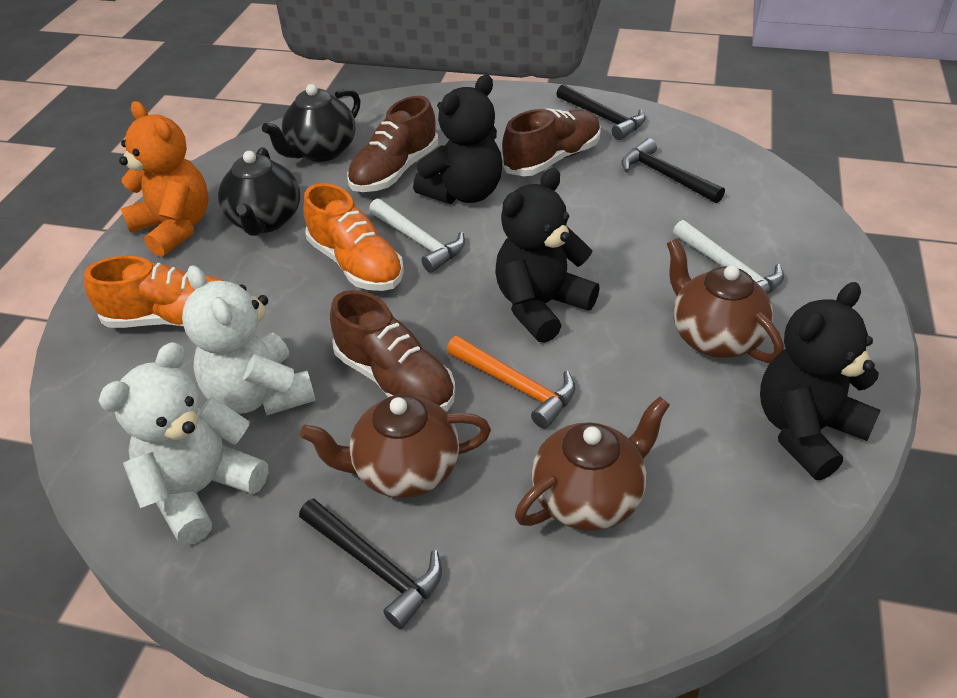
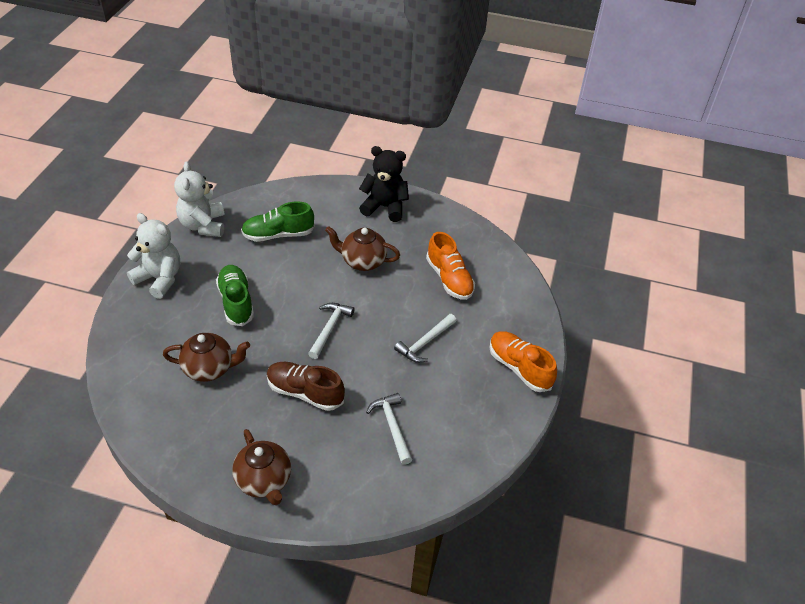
black hammer: 3 -> 0
black teapot: 2 -> 0
black teddy bear: 3 -> 1
brown shoe: 3 -> 1
green shoe: 0 -> 2
orange hammer: 1 -> 0
orange teddy bear: 1 -> 0
white hammer: 2 -> 3

